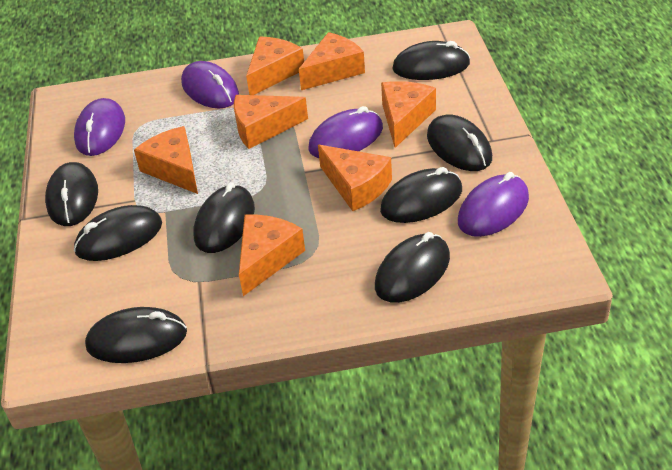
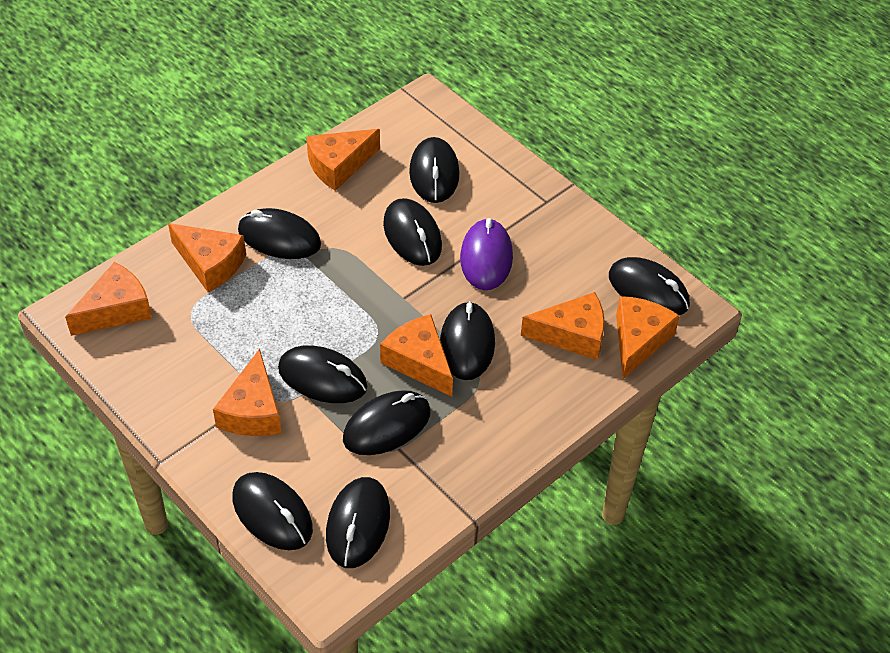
black mouse: 8 -> 9
purple mouse: 4 -> 1

